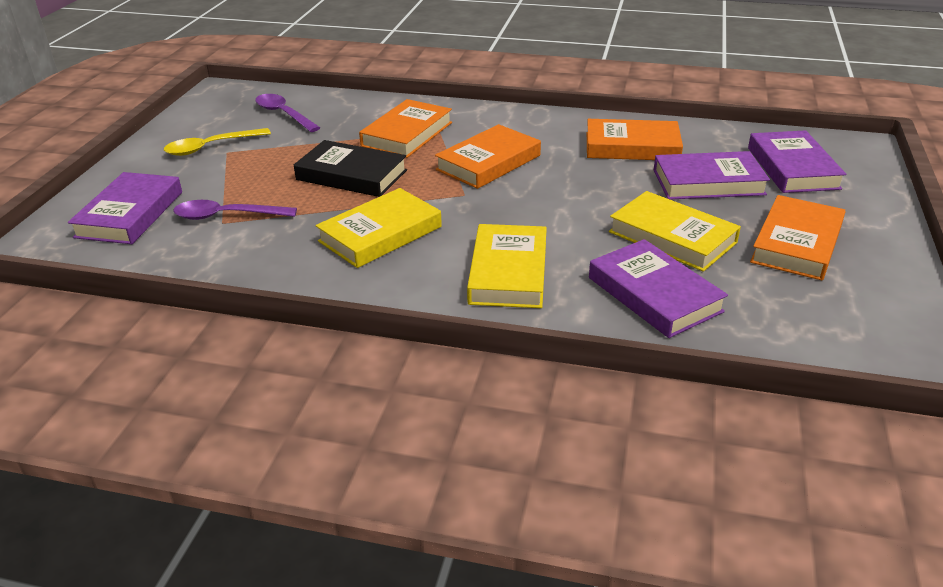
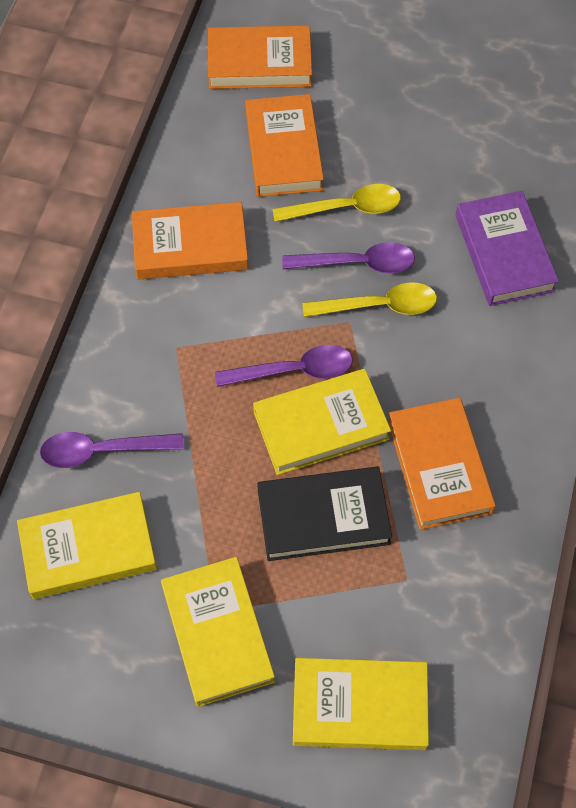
purple book: 4 -> 1
purple spoon: 2 -> 3
yellow book: 3 -> 4
yellow spoon: 1 -> 2

